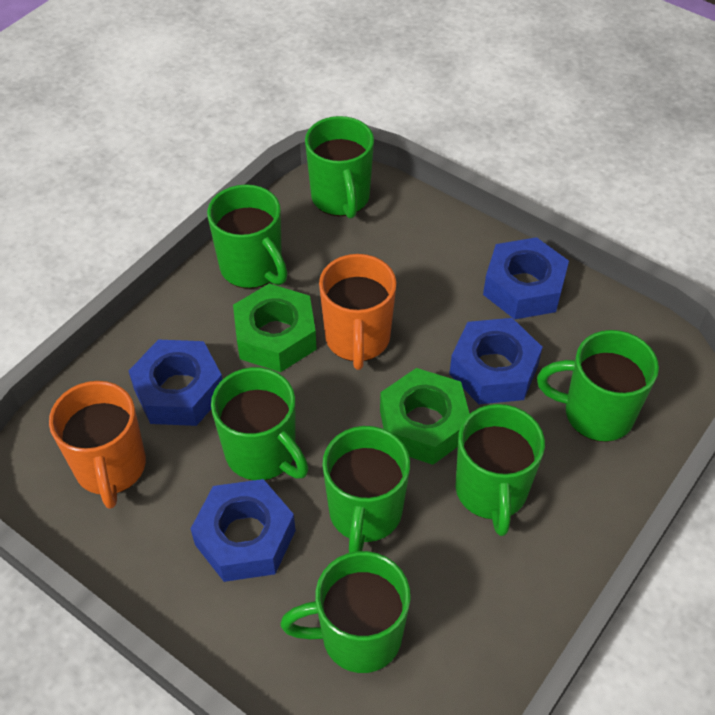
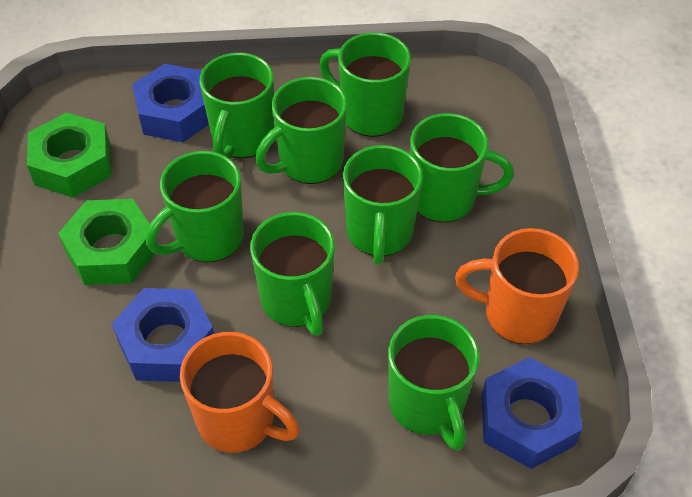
blue nut: 4 -> 3
green mug: 7 -> 8

